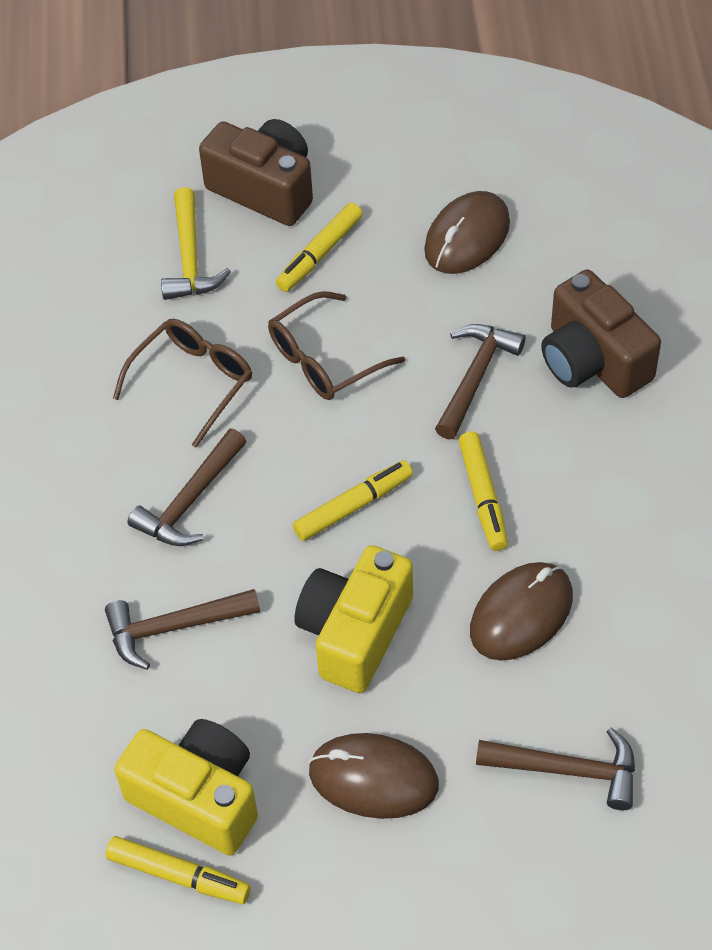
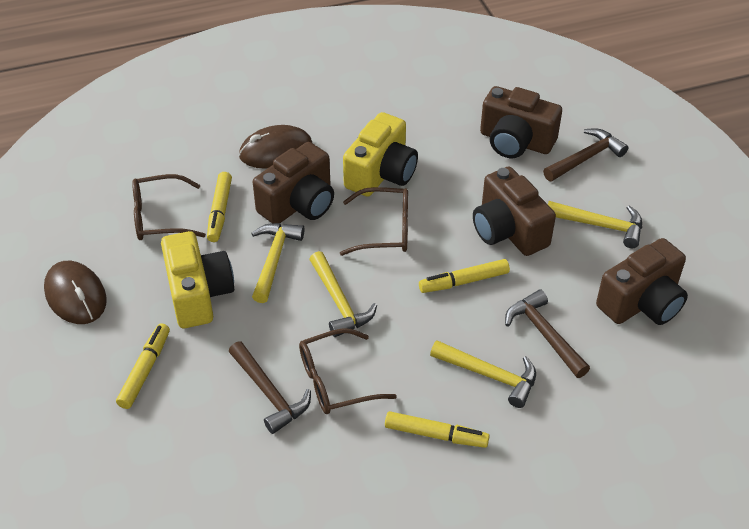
brown camera: 2 -> 4
brown glasses: 2 -> 3
brown hammer: 4 -> 3
brown mouse: 3 -> 2
yellow hammer: 1 -> 4

